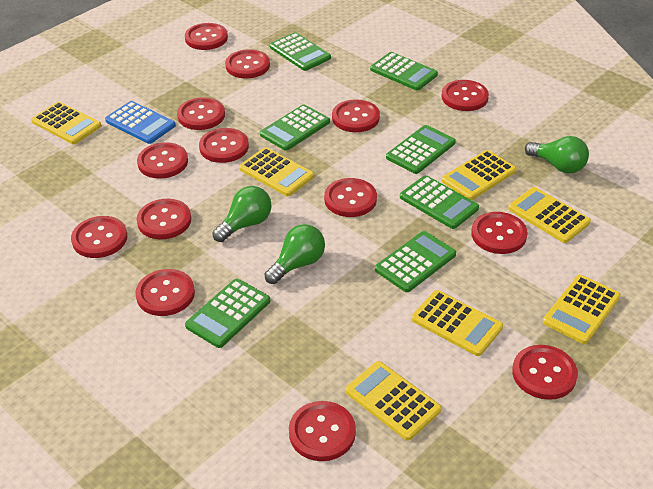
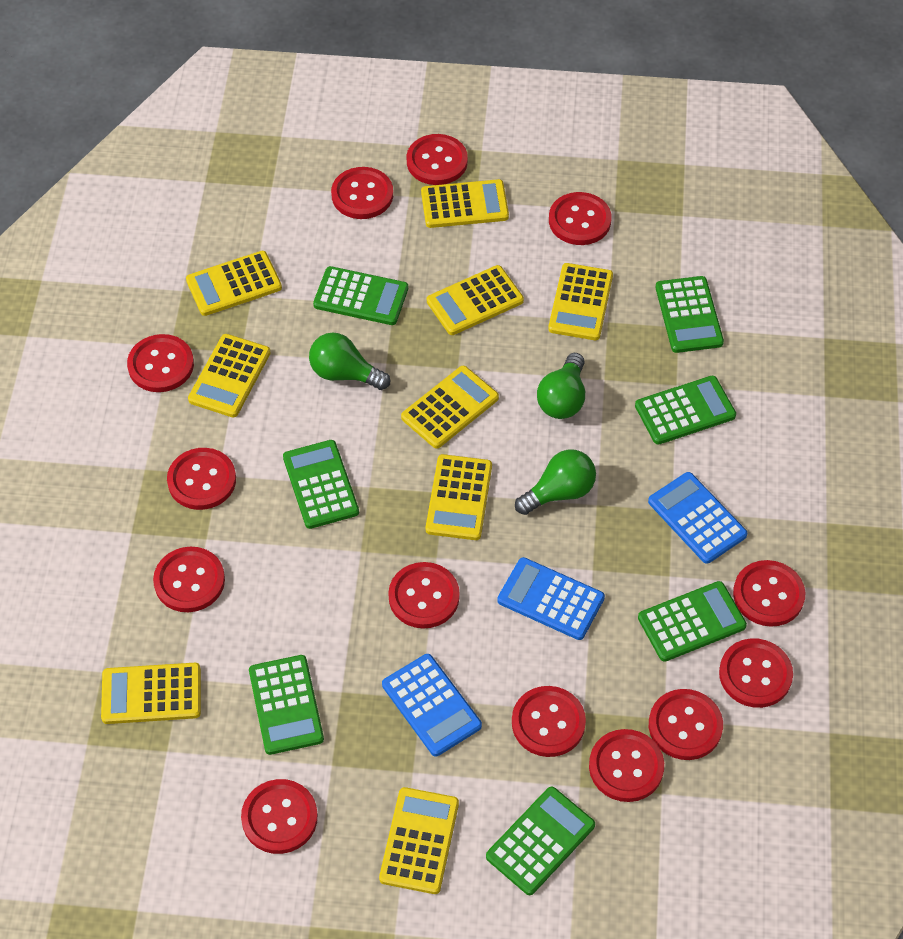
blue calculator: 1 -> 3
red button: 14 -> 13
yellow calculator: 7 -> 9

